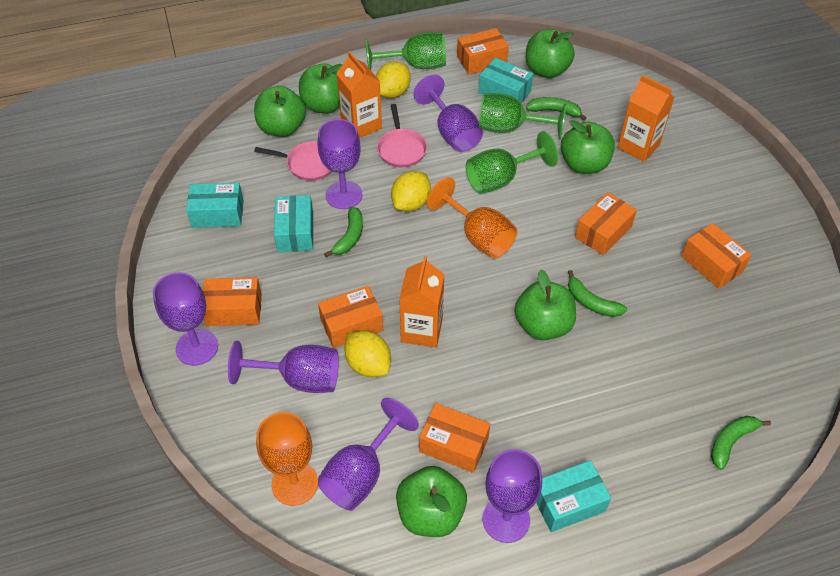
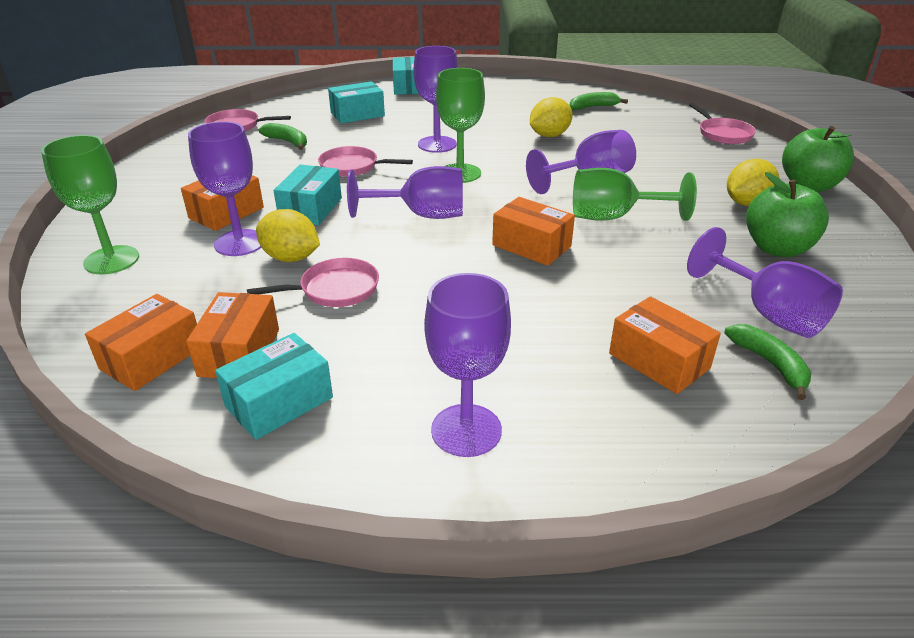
green apple: 6 -> 2
green banana: 4 -> 3
orange box: 6 -> 5
orange carton: 3 -> 0
orange goblet: 2 -> 0
pink pan: 2 -> 4

